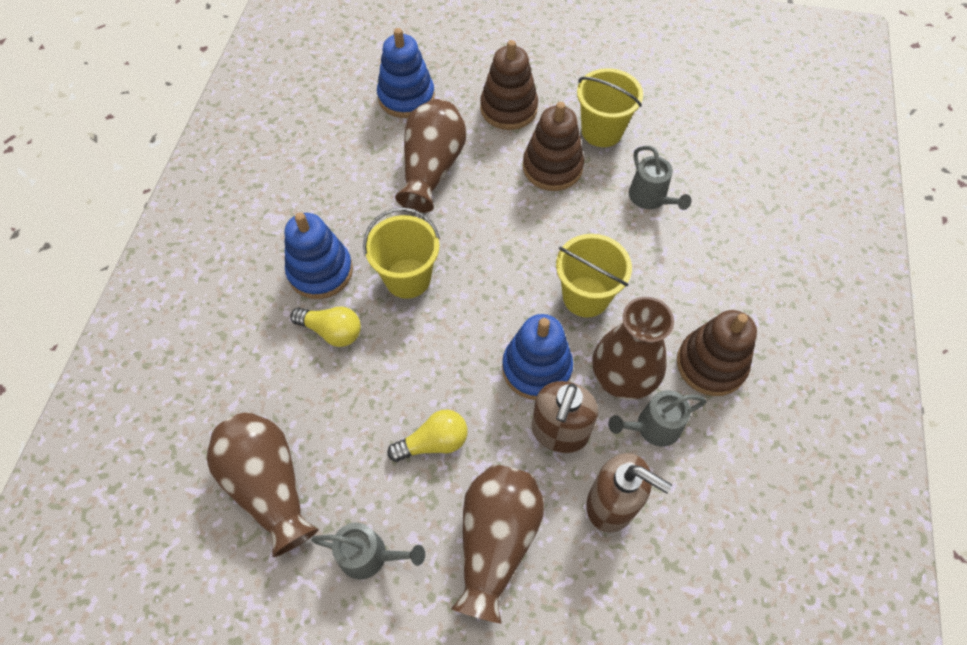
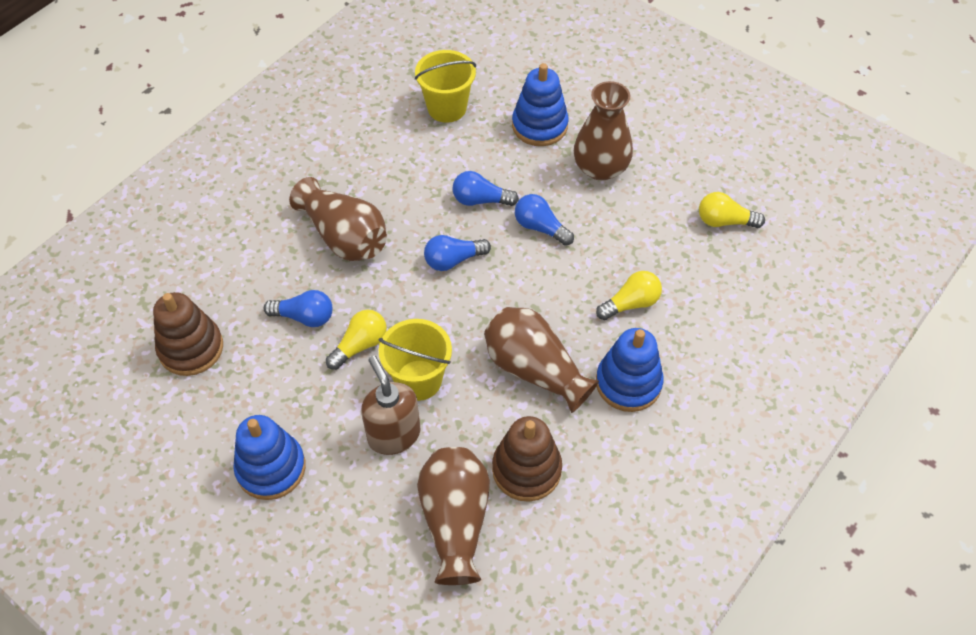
blue light bulb: 0 -> 4
brown soap dispenser: 2 -> 1
brown stacking toy: 3 -> 2
grey watering can: 3 -> 0
yellow bucket: 3 -> 2
yellow light bulb: 2 -> 3

